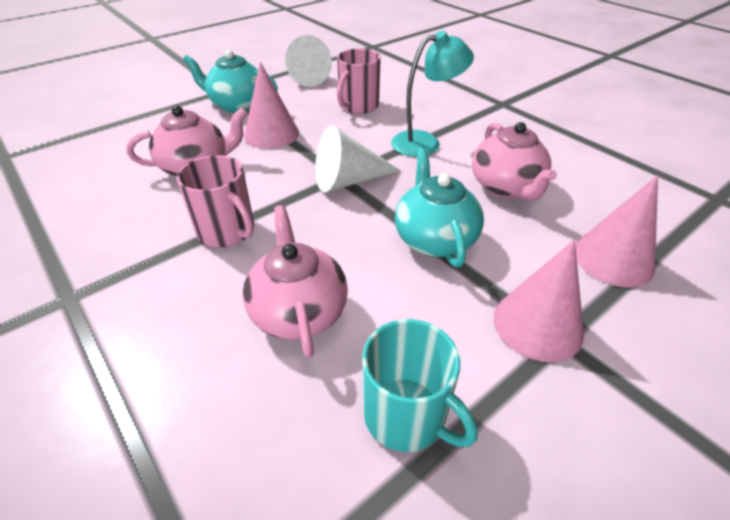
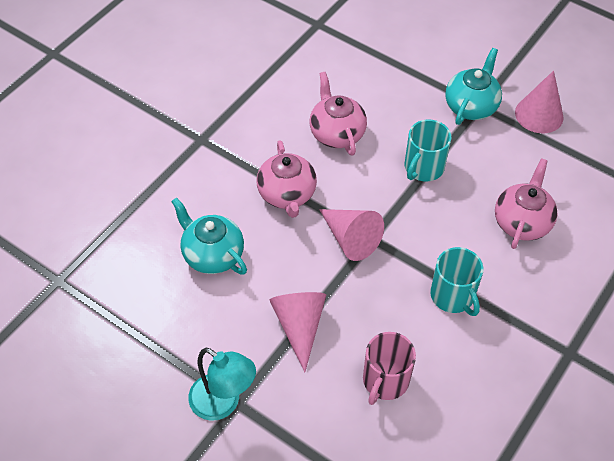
pink mug: 2 -> 1
turquoise mug: 1 -> 2
white cone: 2 -> 0

